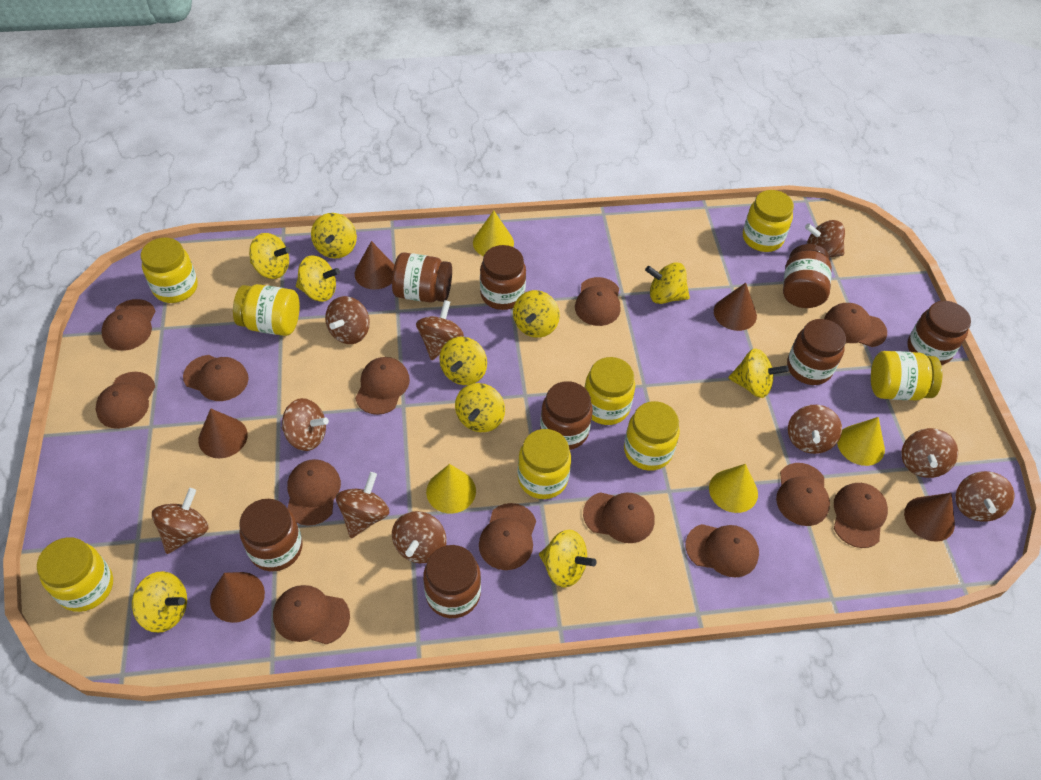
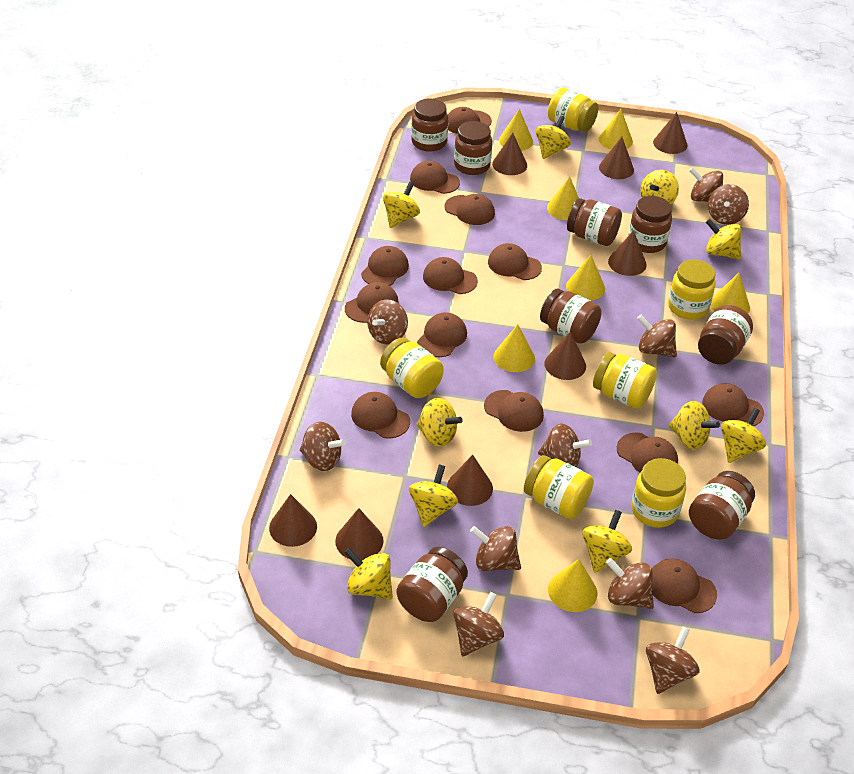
brown cone: 5 -> 8
yellow cone: 4 -> 7
yellow jar: 8 -> 6

